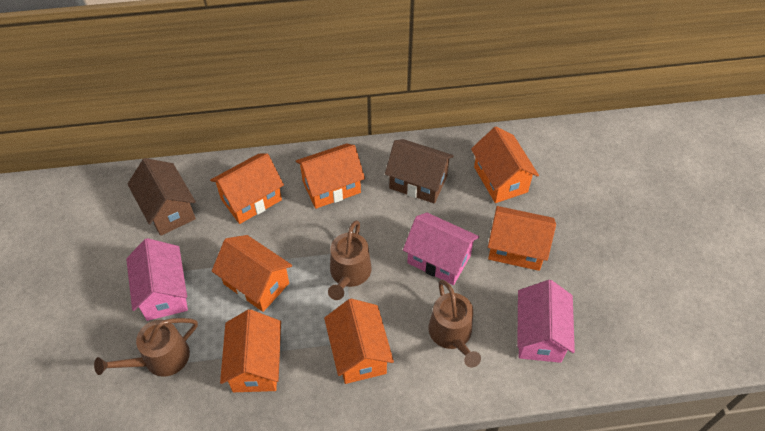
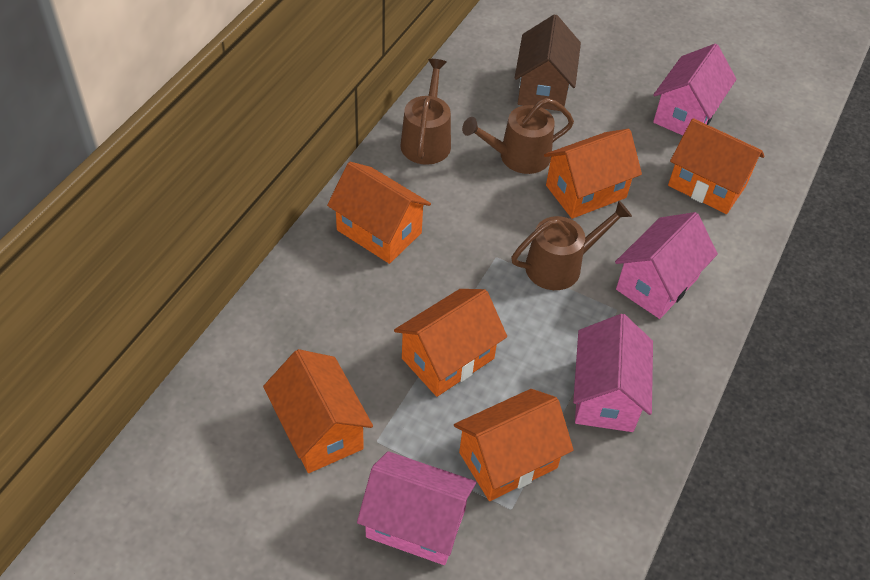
brown house: 2 -> 1
orange house: 7 -> 6
pink house: 3 -> 4

